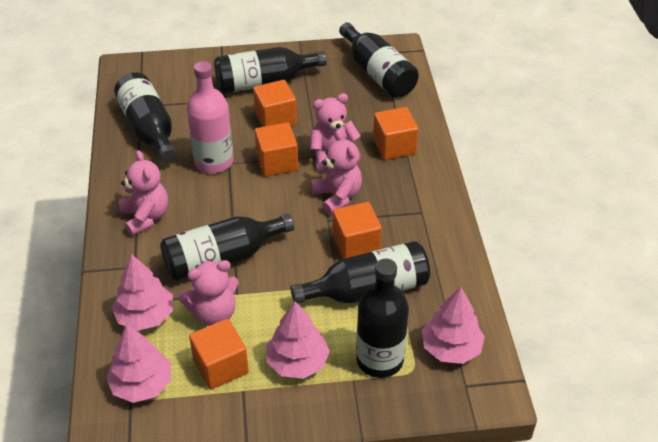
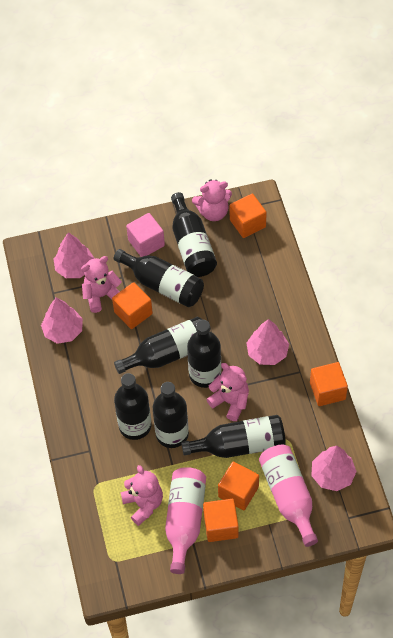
black bottle: 6 -> 7
pink bottle: 1 -> 2
pink cube: 0 -> 1

